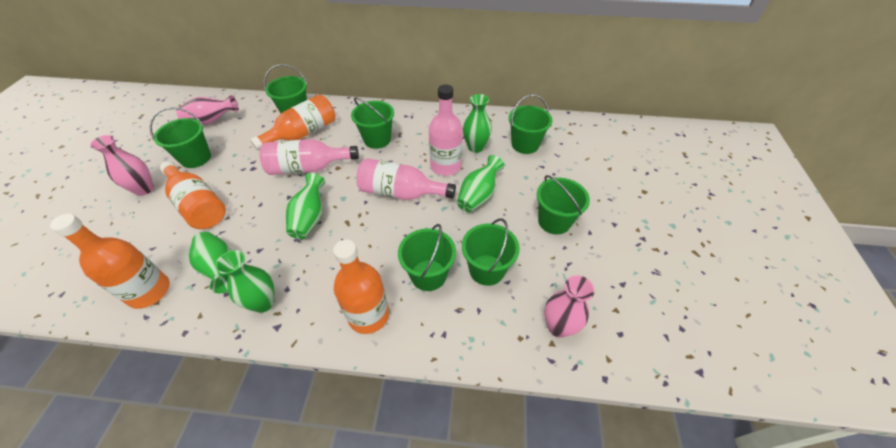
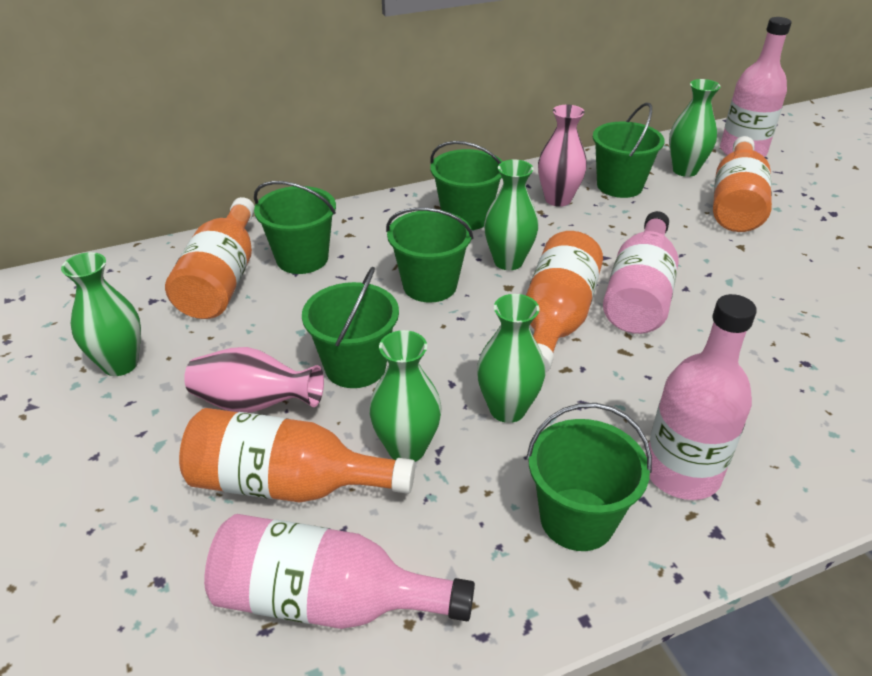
green bucket: 7 -> 6
pink bottle: 3 -> 4
pink vase: 3 -> 2

